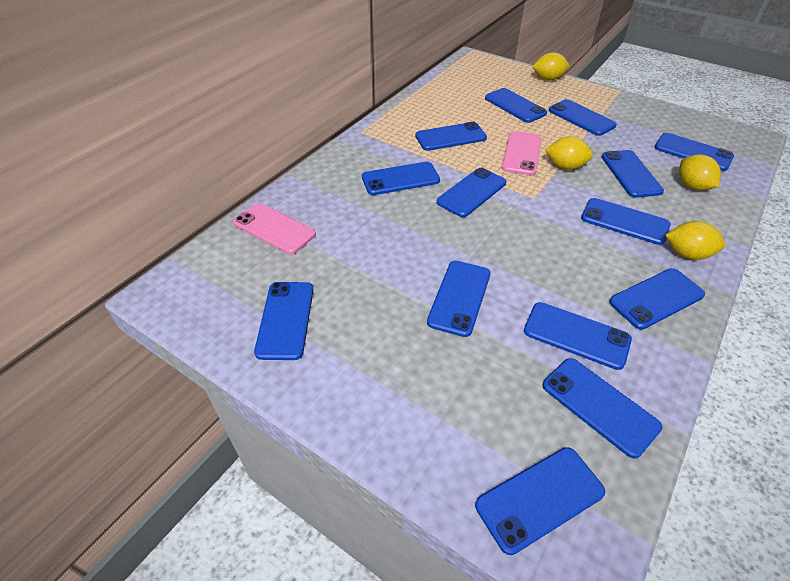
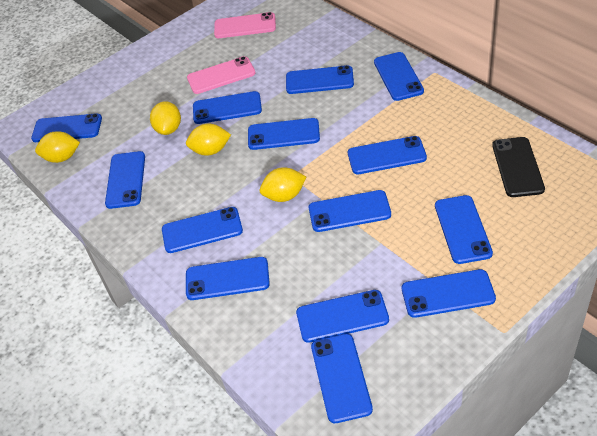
black phone: 0 -> 1

